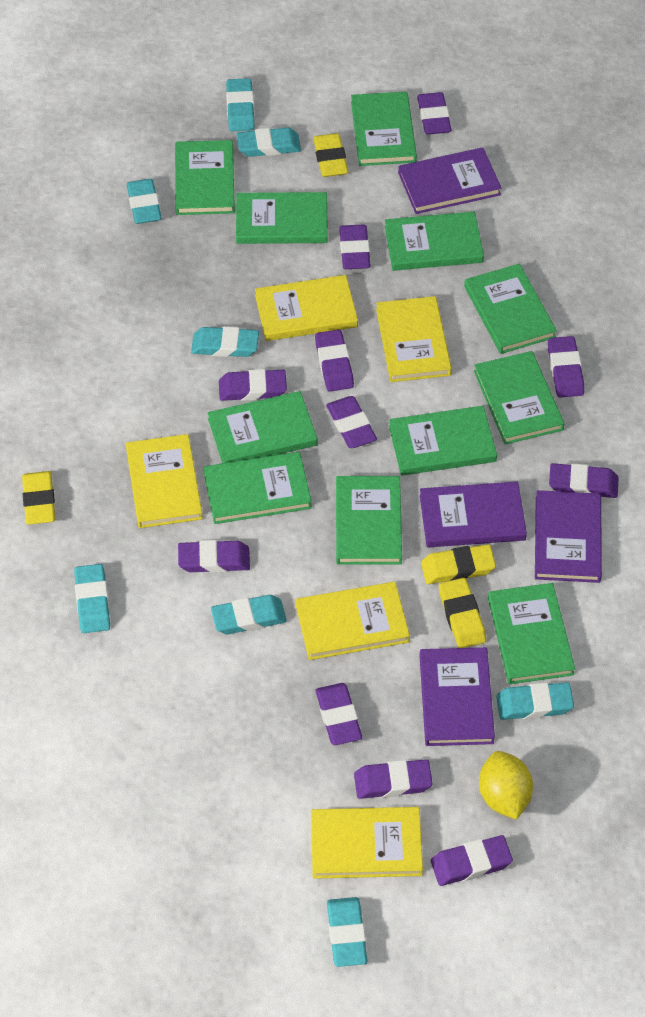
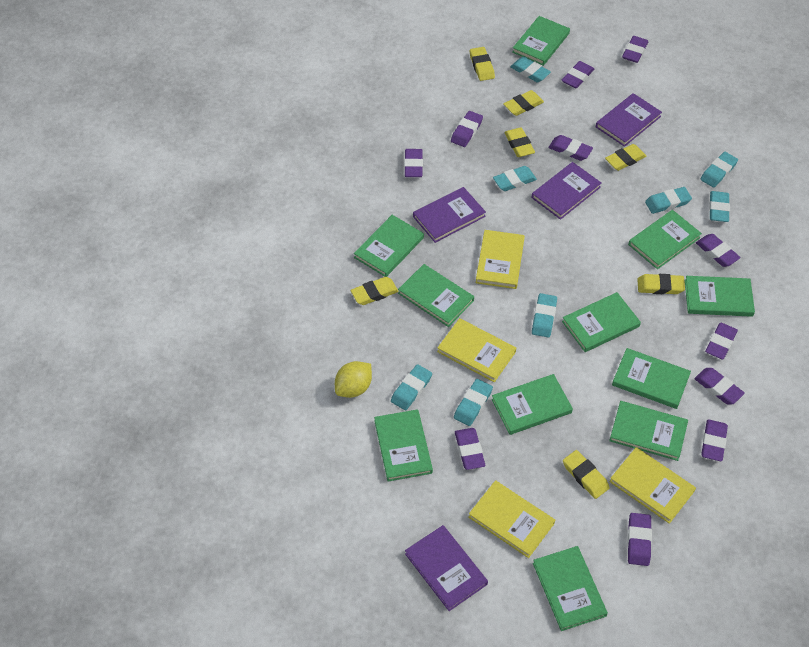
yellow book: 5 -> 4
yellow eraser: 4 -> 7

